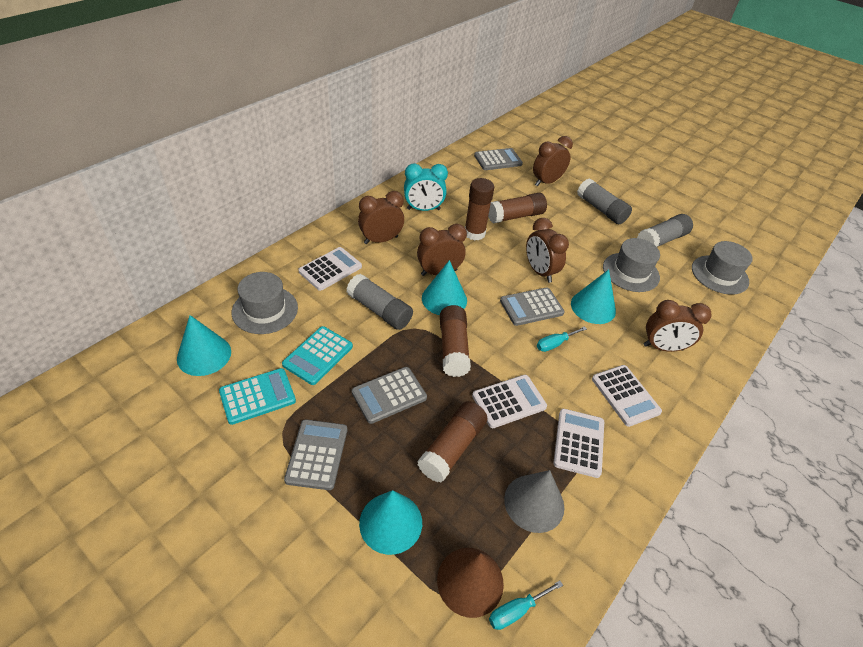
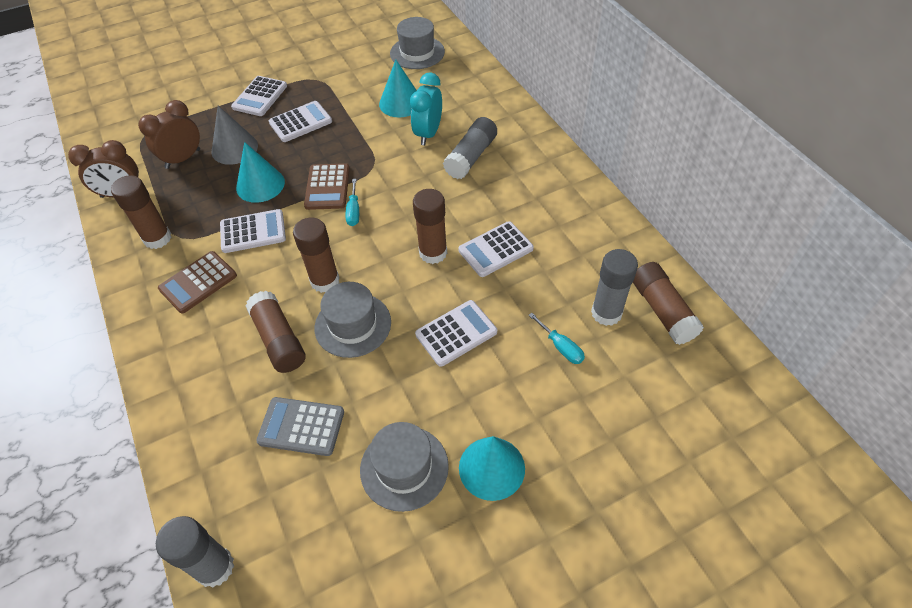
brown calculator: 0 -> 2
brown clock: 5 -> 2
brown cone: 1 -> 0
brown glue stick: 4 -> 5
grey calculator: 4 -> 1
turquoise calculator: 2 -> 0
turquoise cone: 4 -> 3
white calculator: 4 -> 5

